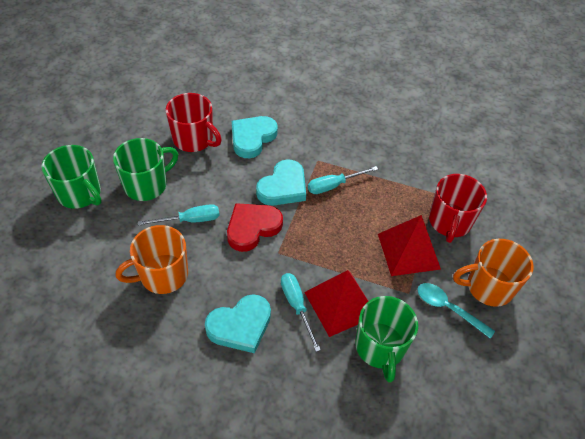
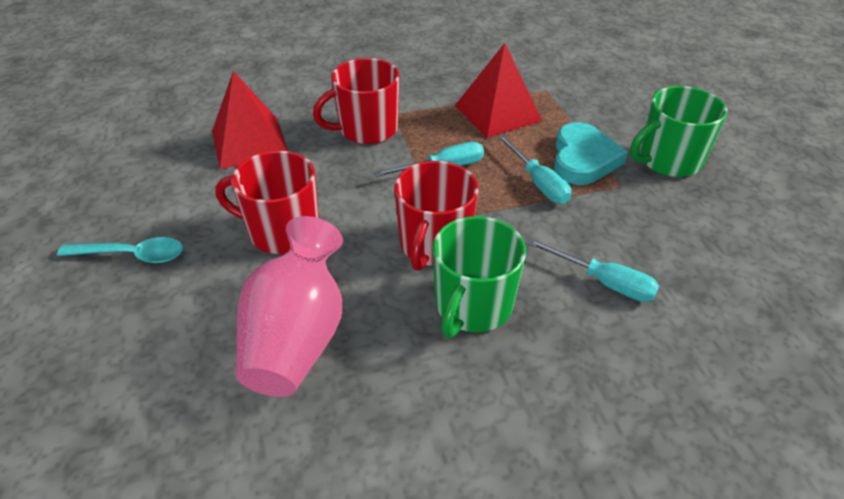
green mug: 3 -> 2
orange mug: 2 -> 0
pink vase: 0 -> 1
red heart: 1 -> 0
red mug: 2 -> 3
turquoise heart: 3 -> 1

